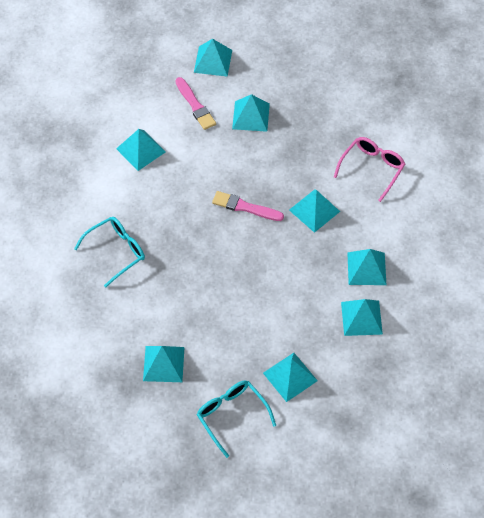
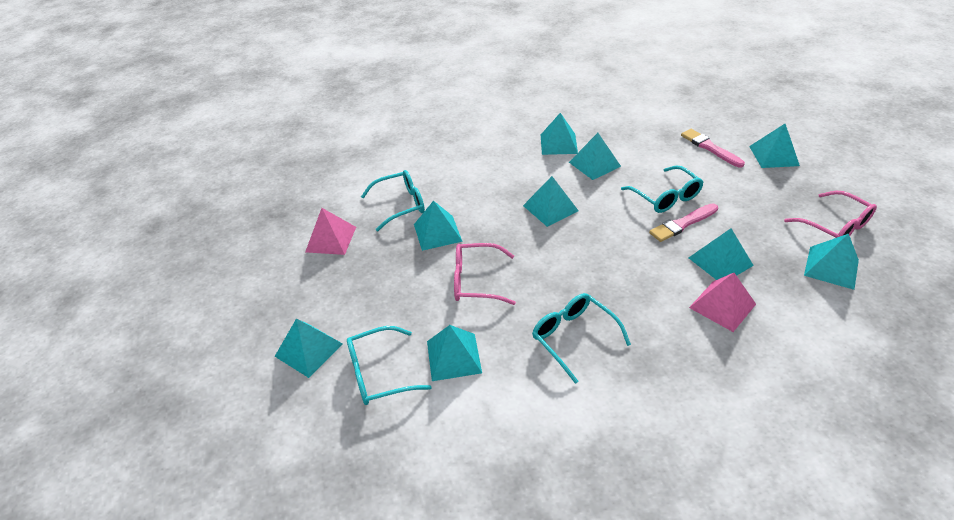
pink glasses: 1 -> 2
pink pyramid: 0 -> 2
turquoise glasses: 2 -> 4
turquoise pyramid: 8 -> 9

